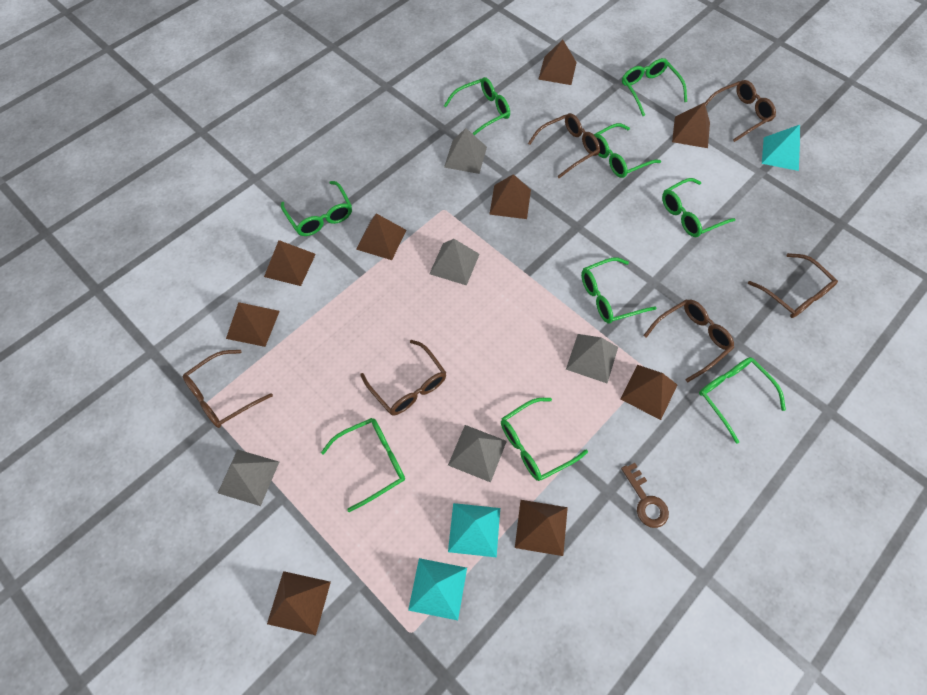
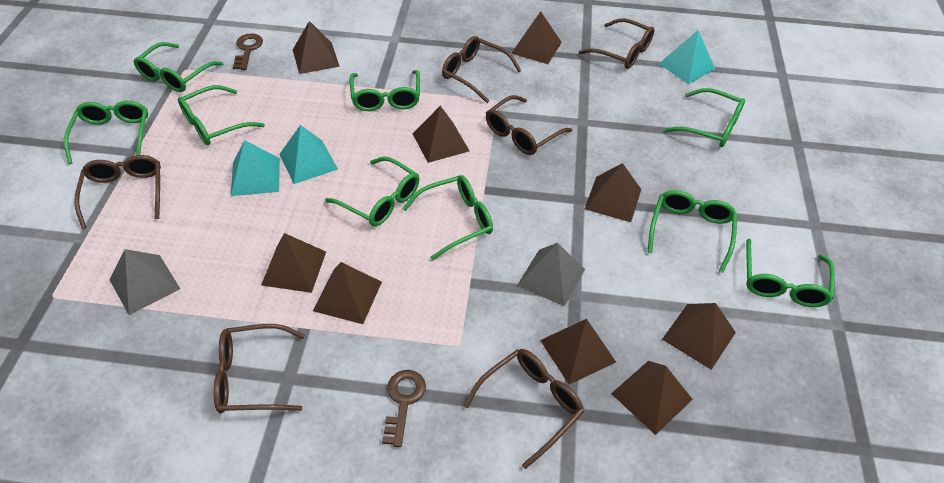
brown key: 1 -> 2
grey pyramid: 5 -> 2

